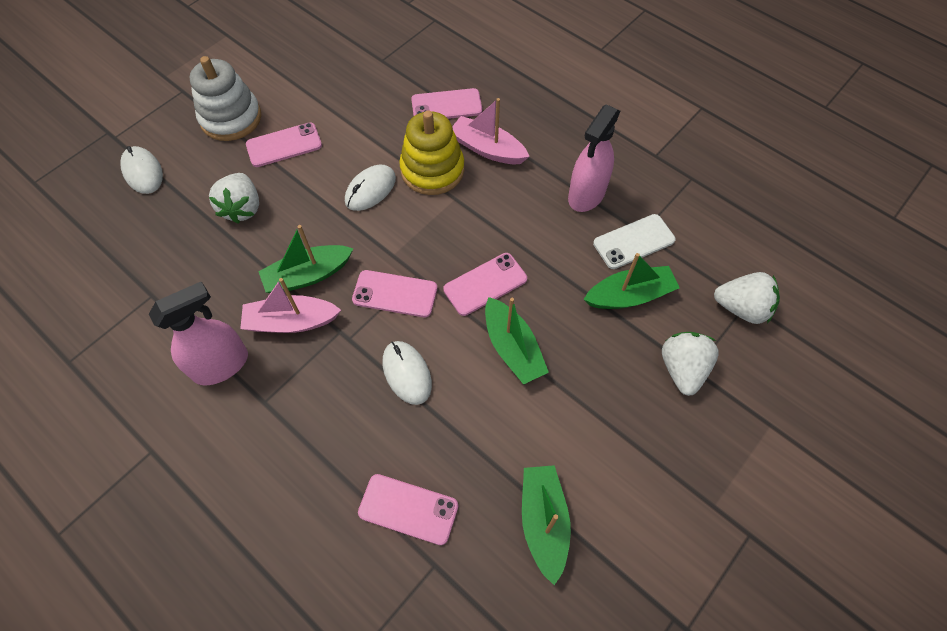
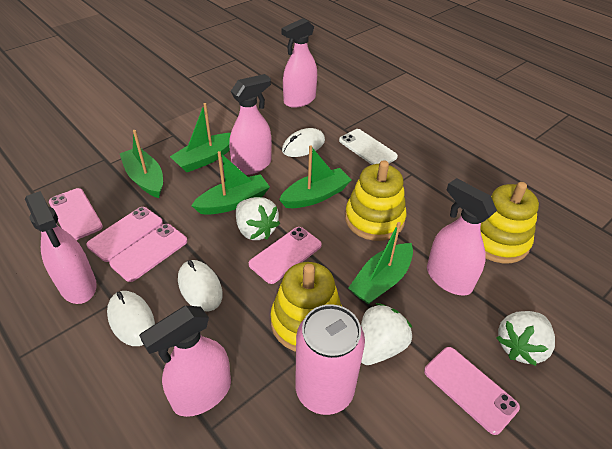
green boat: 4 -> 5
pink boat: 2 -> 0
pink can: 0 -> 1
pink spray bottle: 2 -> 5
white stacking toy: 1 -> 0
yellow stacking toy: 1 -> 3

